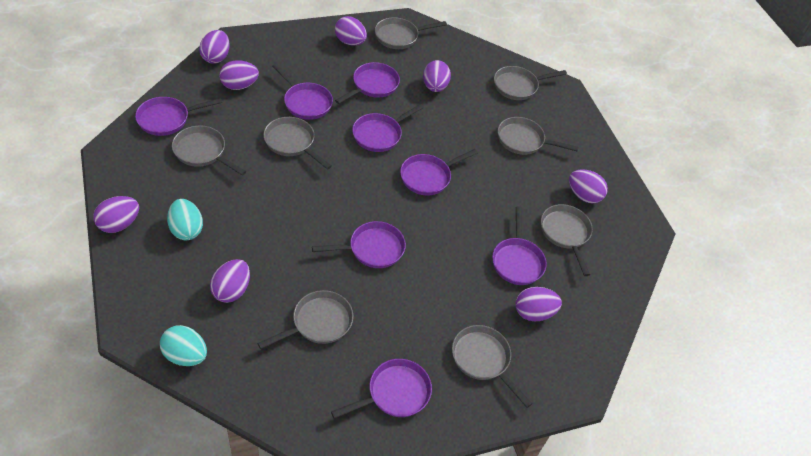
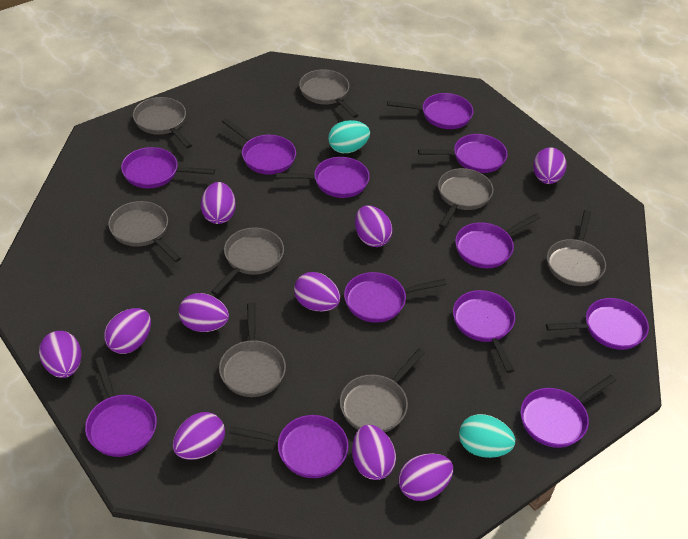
purple egg: 8 -> 10
purple pan: 8 -> 12

